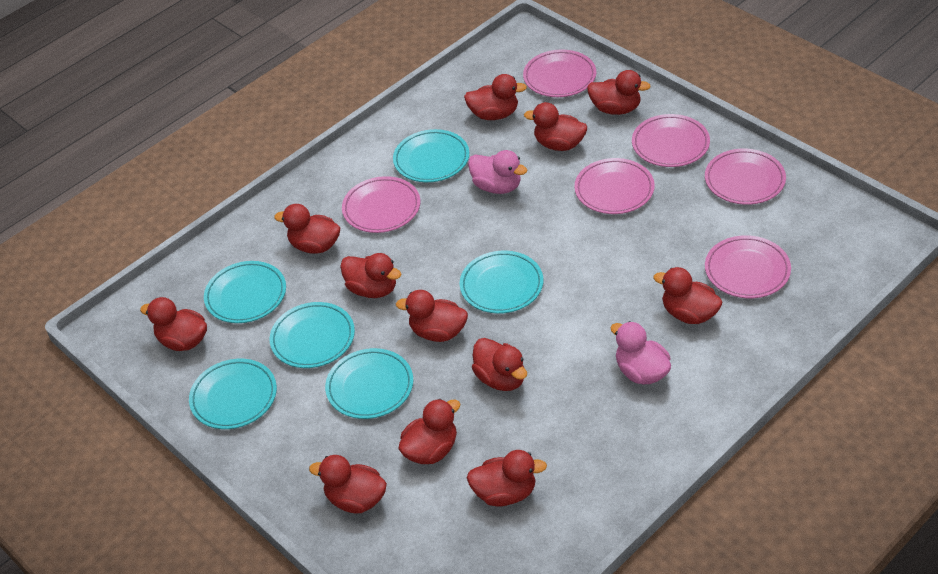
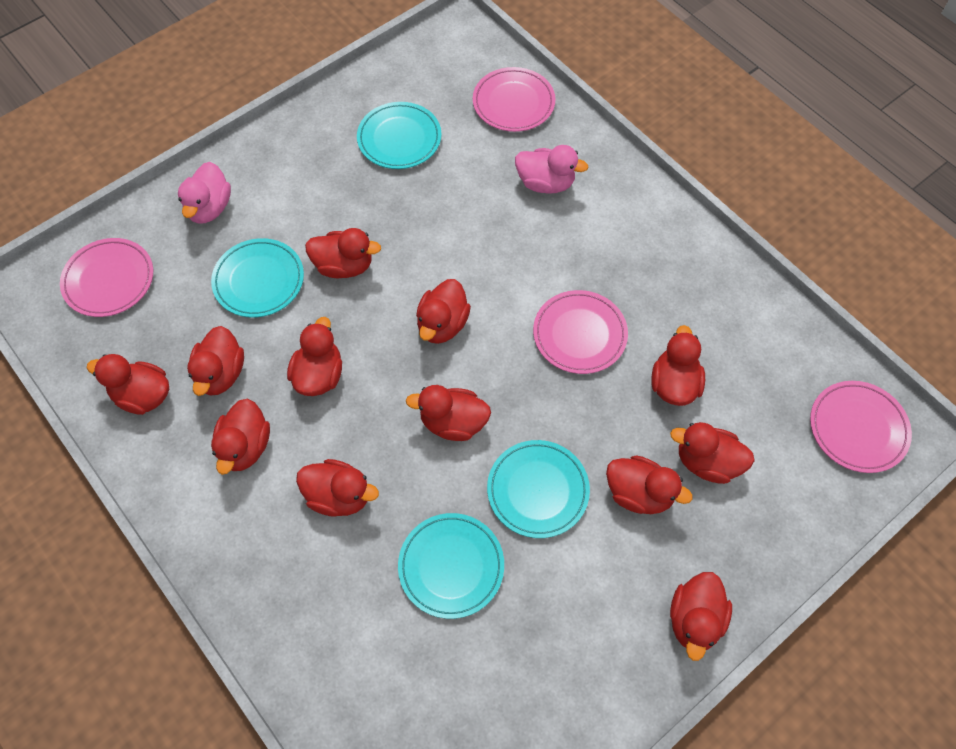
pink plate: 6 -> 4
turquoise plate: 6 -> 4

